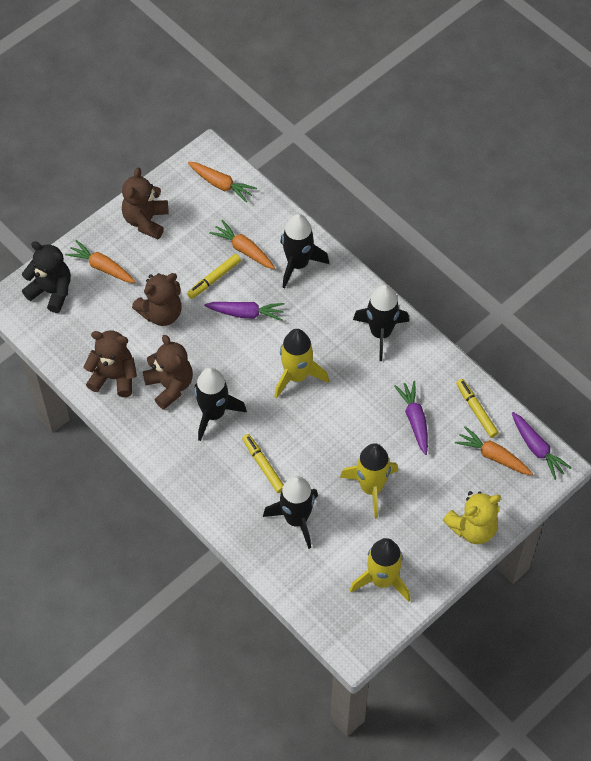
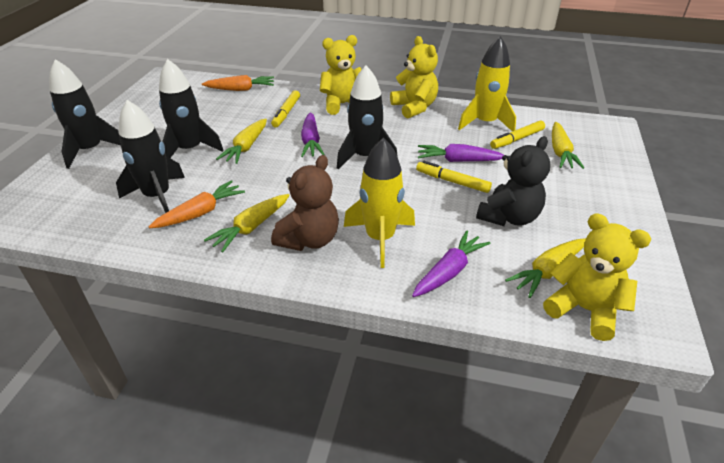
brown teddy bear: 4 -> 1
orange carrot: 4 -> 2
yellow carrot: 0 -> 4
yellow rocket: 3 -> 2
yellow teddy bear: 1 -> 3

